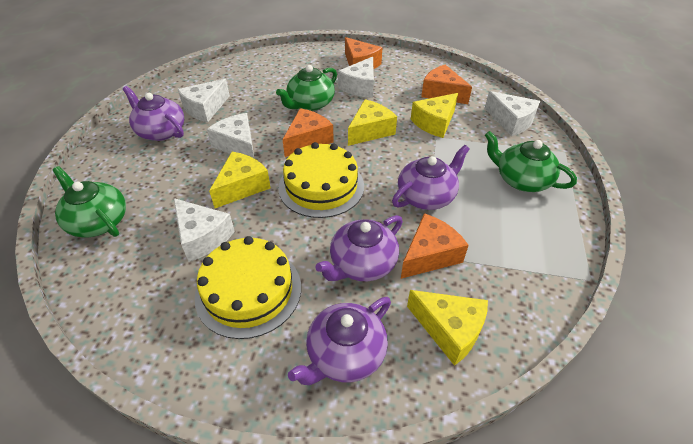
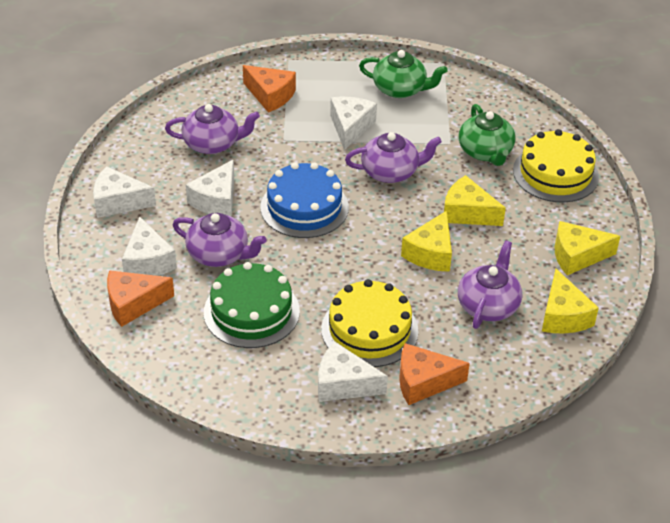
blue cake: 0 -> 1
green cake: 0 -> 1
green teapot: 3 -> 2
orange cheese: 4 -> 3

